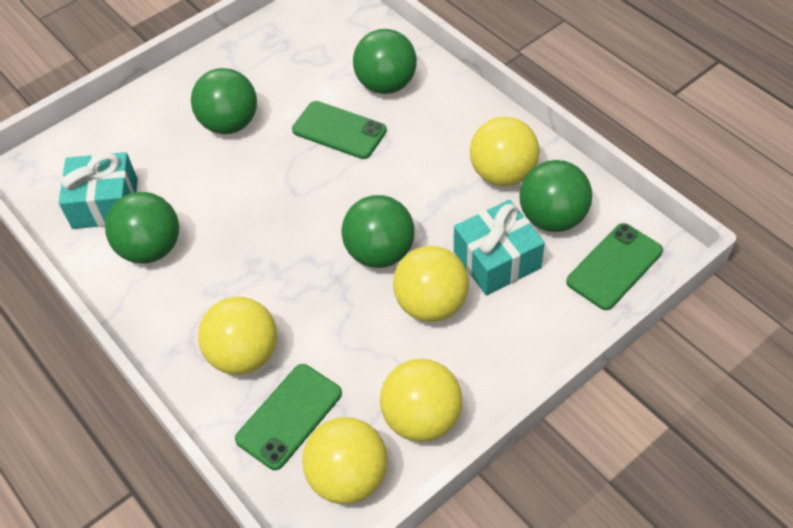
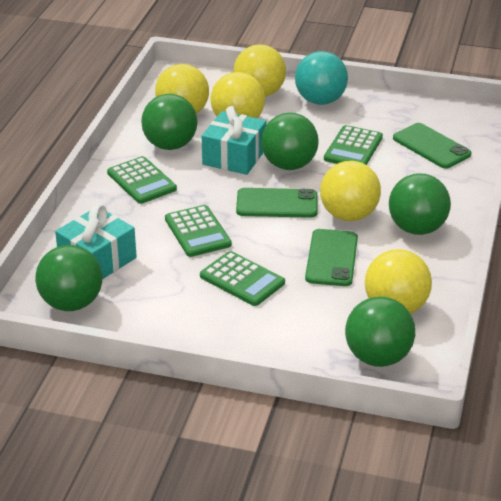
green calculator: 0 -> 4
turquoise ball: 0 -> 1

